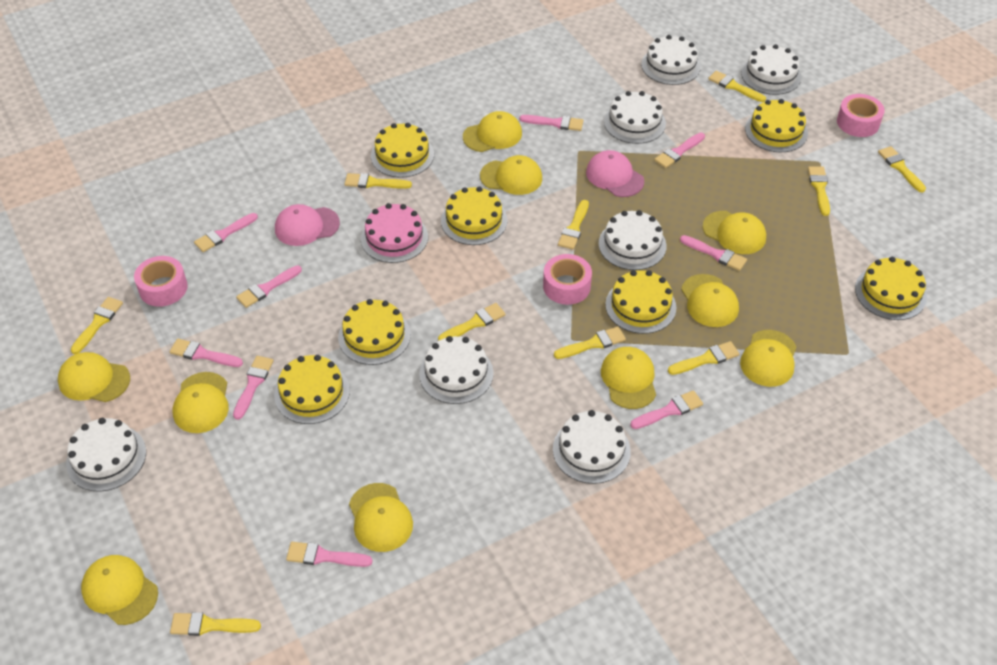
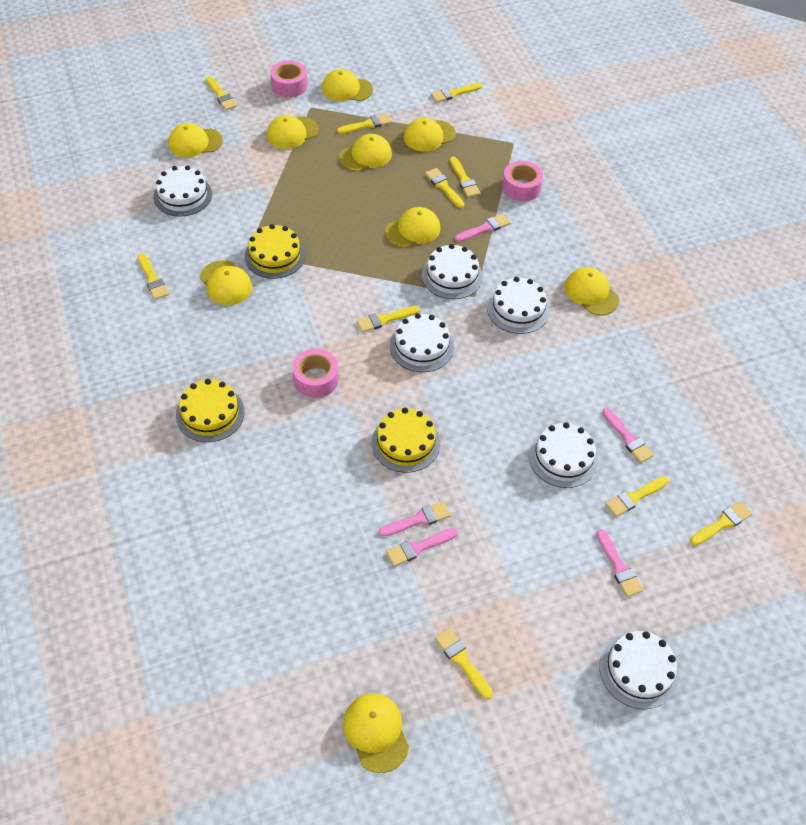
pink brush: 9 -> 5
pink cake: 1 -> 0
pink cap: 2 -> 0
white cake: 7 -> 6
yellow cake: 7 -> 3
yellow cap: 10 -> 9

